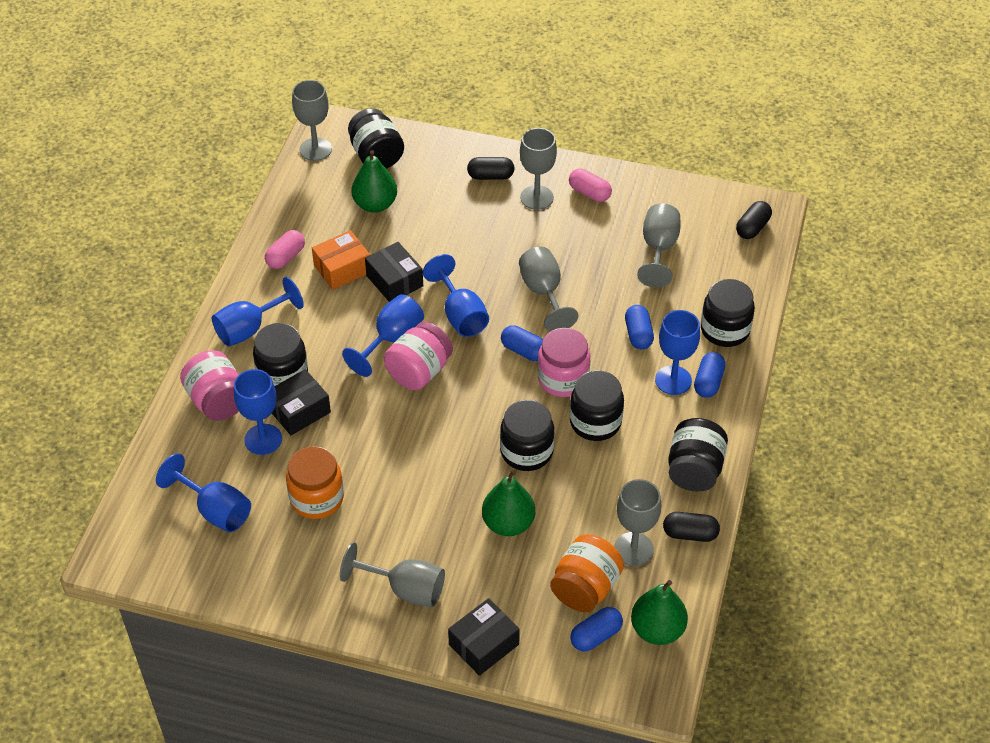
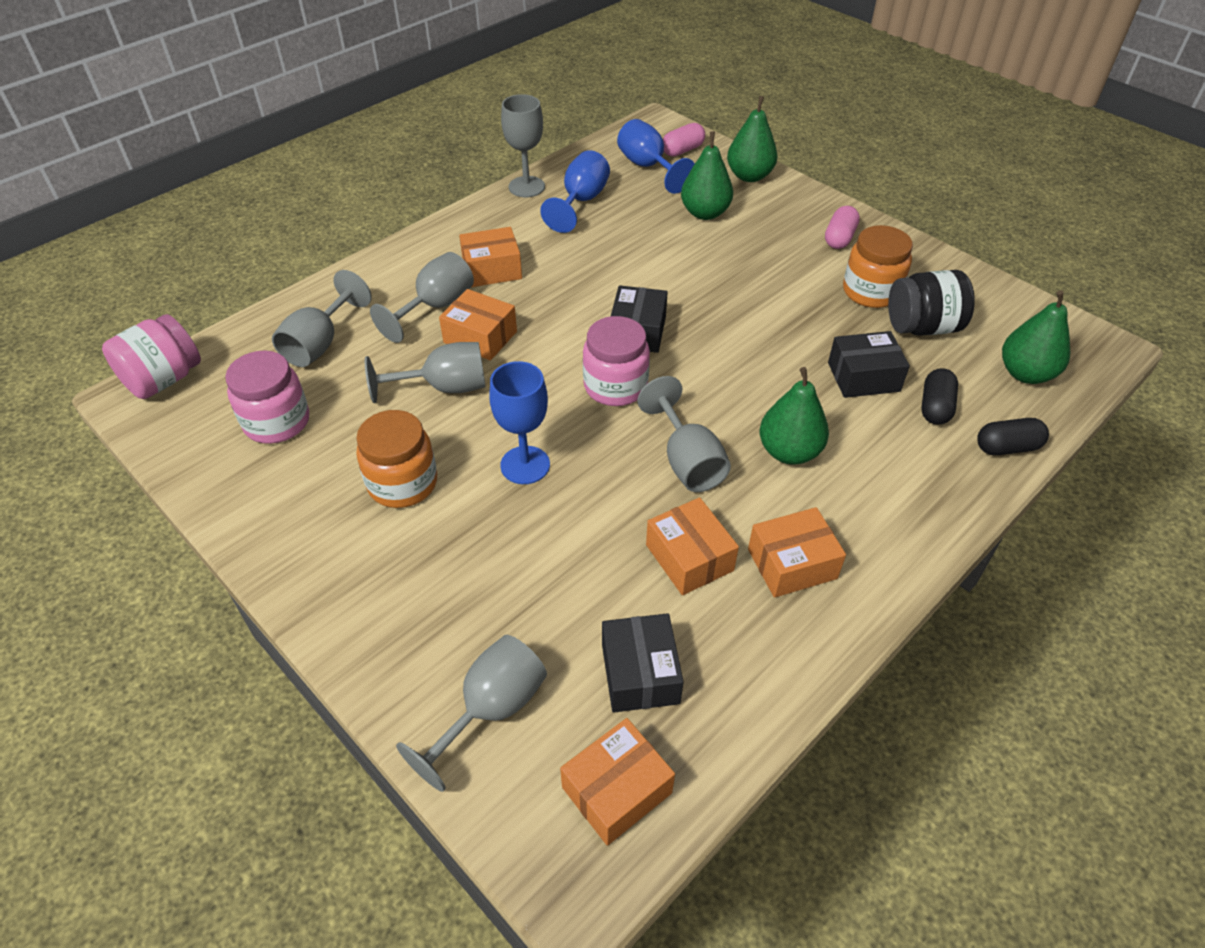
black capsule: 3 -> 2
black jar: 6 -> 1
blue capsule: 4 -> 0
blue goblet: 6 -> 3
green pear: 3 -> 4
orange box: 1 -> 5

